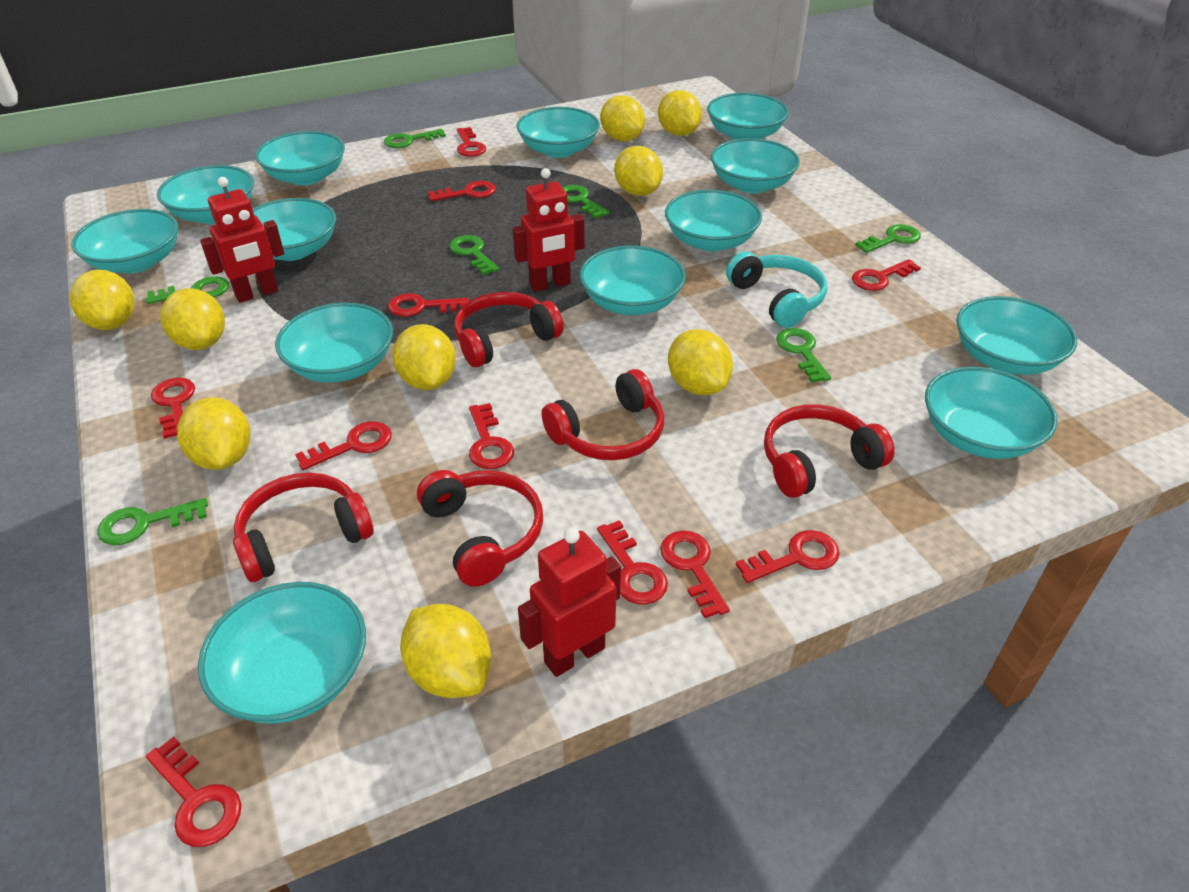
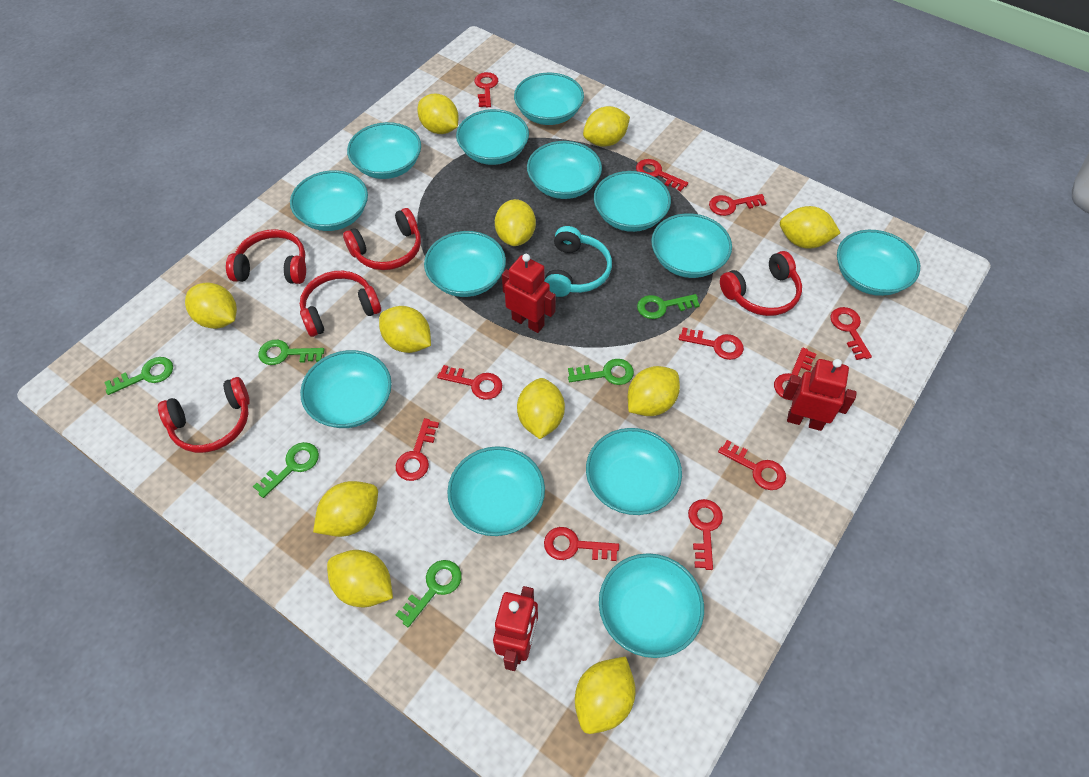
green key: 7 -> 6
yellow lemon: 9 -> 11

